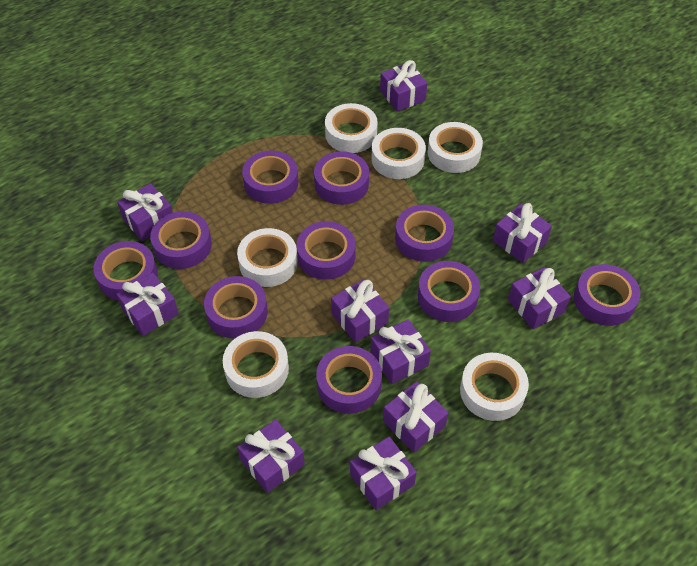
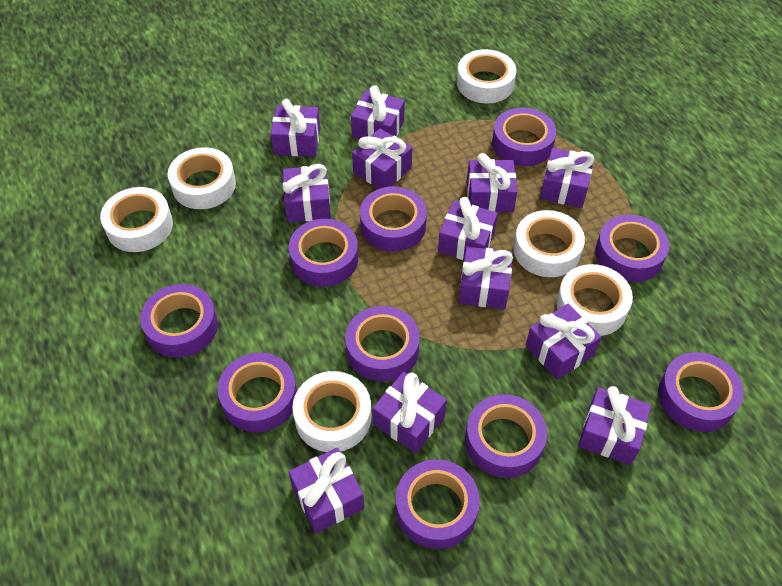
purple gift: 10 -> 12

